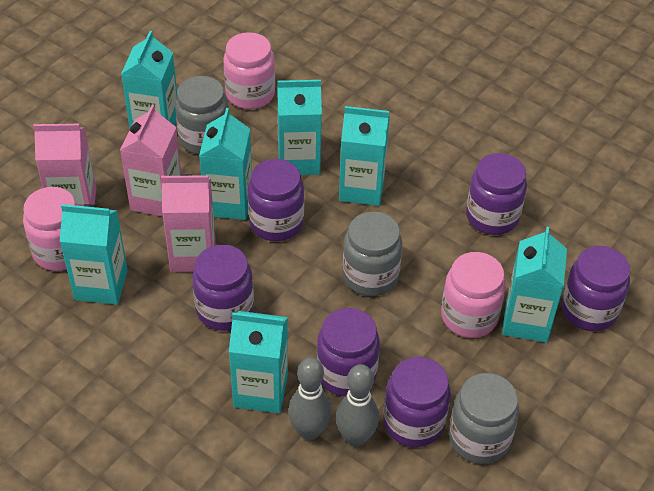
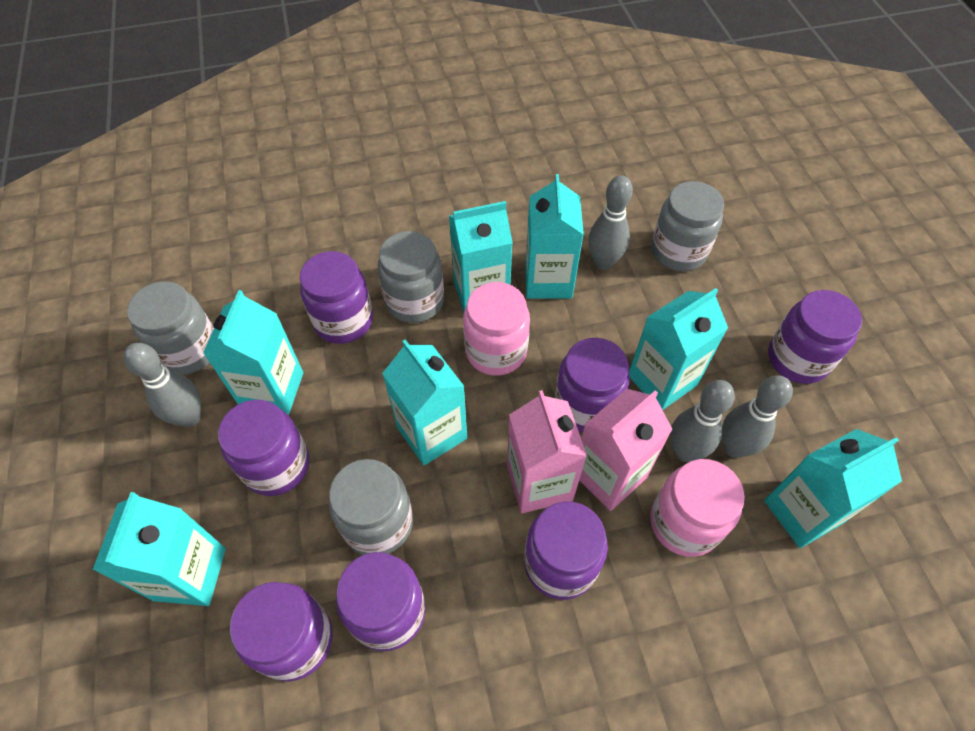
grey bowling pin: 2 -> 4
grey jar: 3 -> 4
pink carton: 3 -> 2
pink jar: 3 -> 2
purple jar: 6 -> 7

